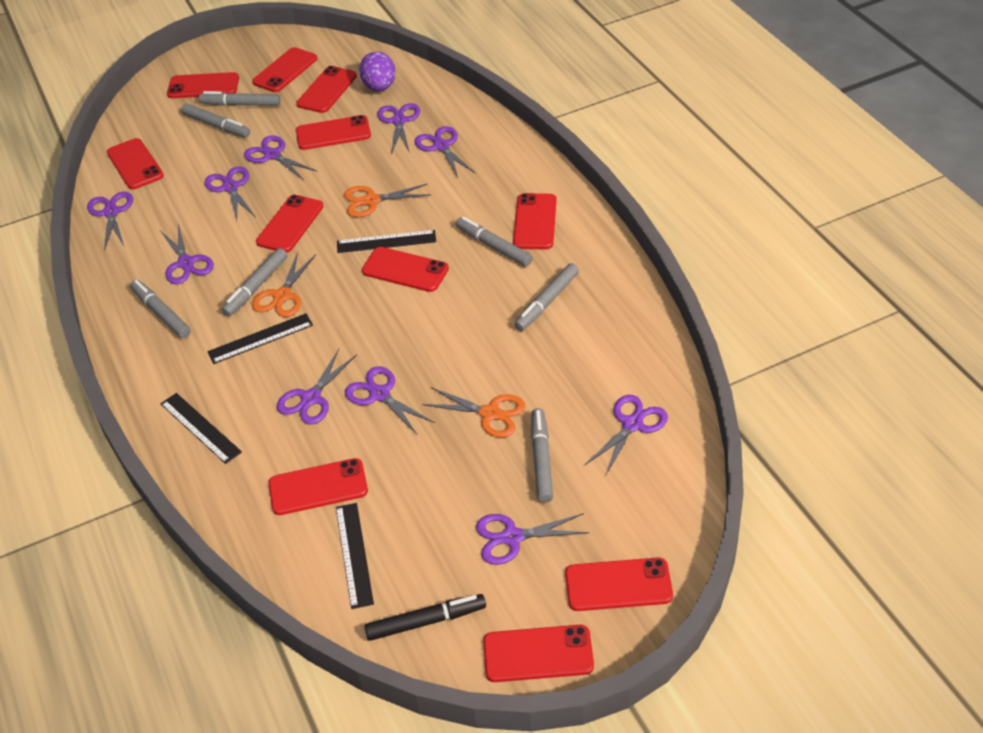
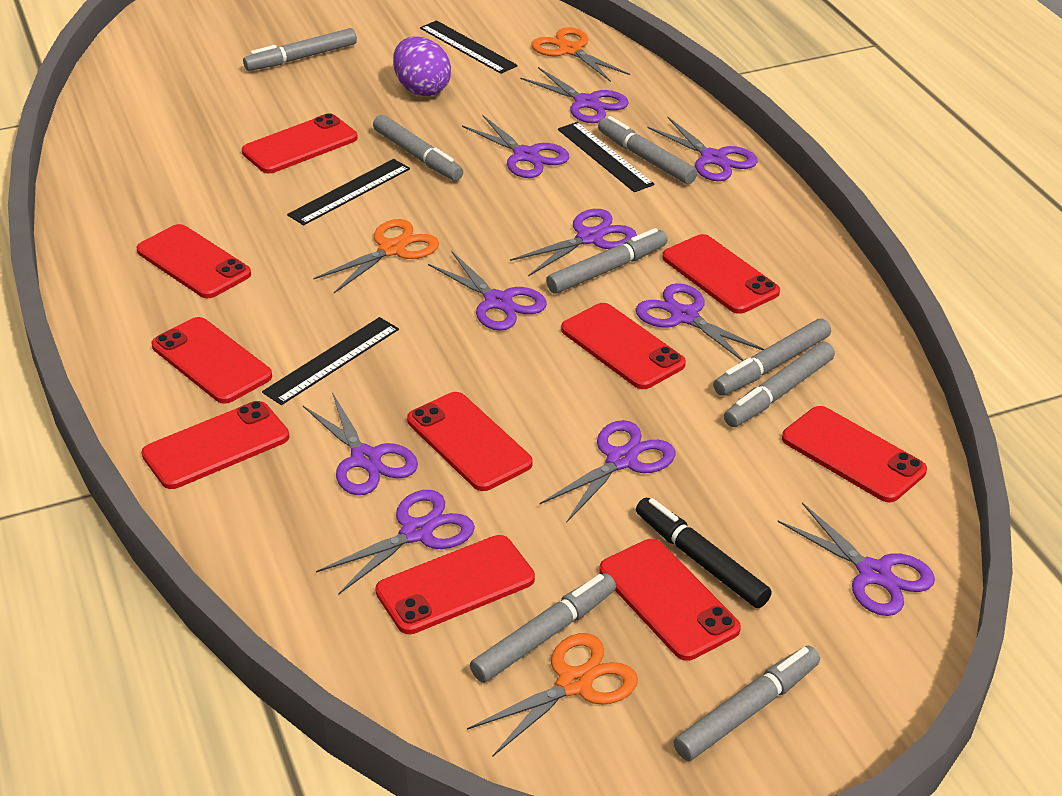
grey marker: 7 -> 8
red phone: 11 -> 10

